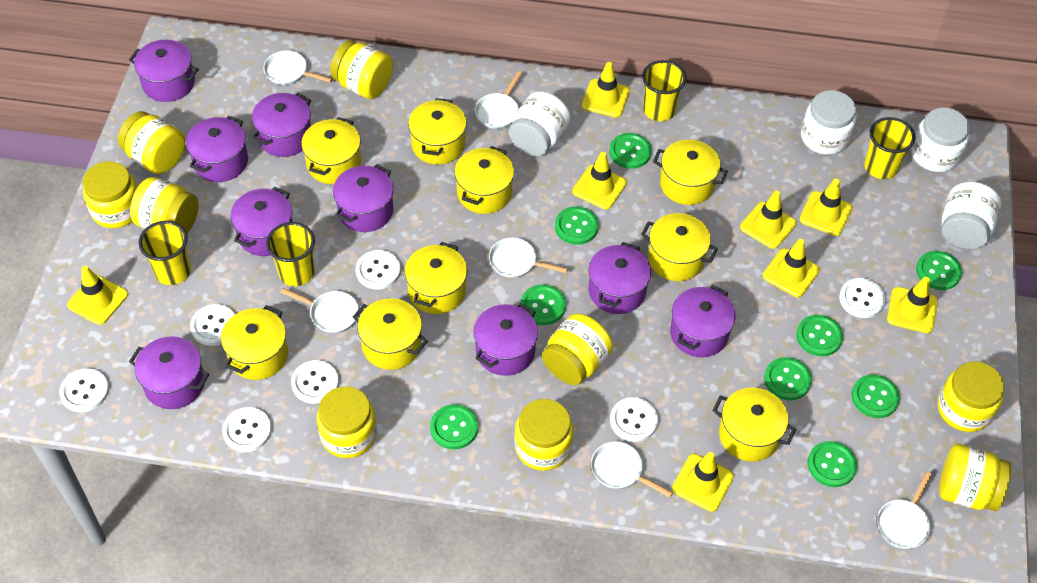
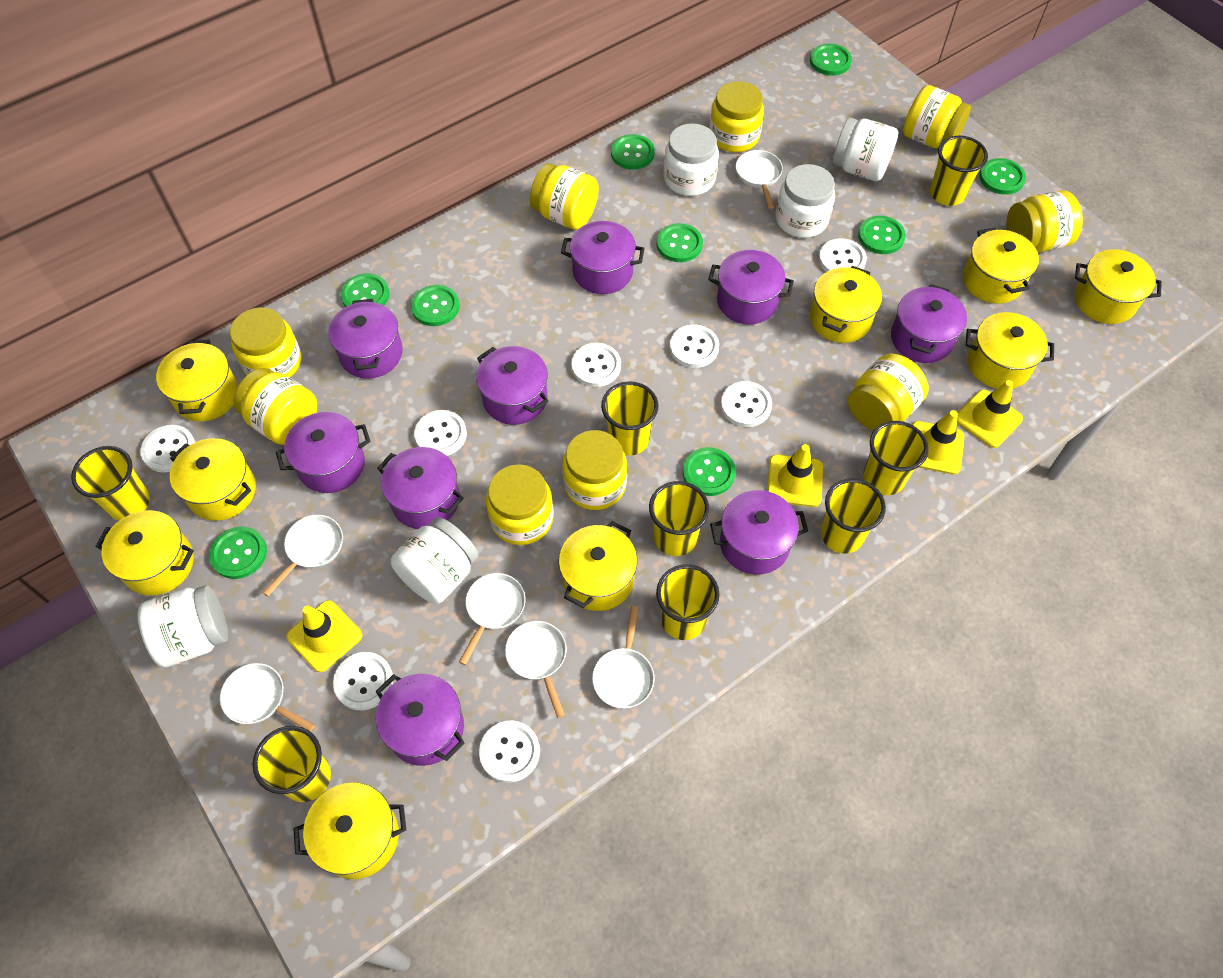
white button: 7 -> 8
white jar: 4 -> 5
yellow cup: 4 -> 8
yellow traffic cone: 8 -> 4

